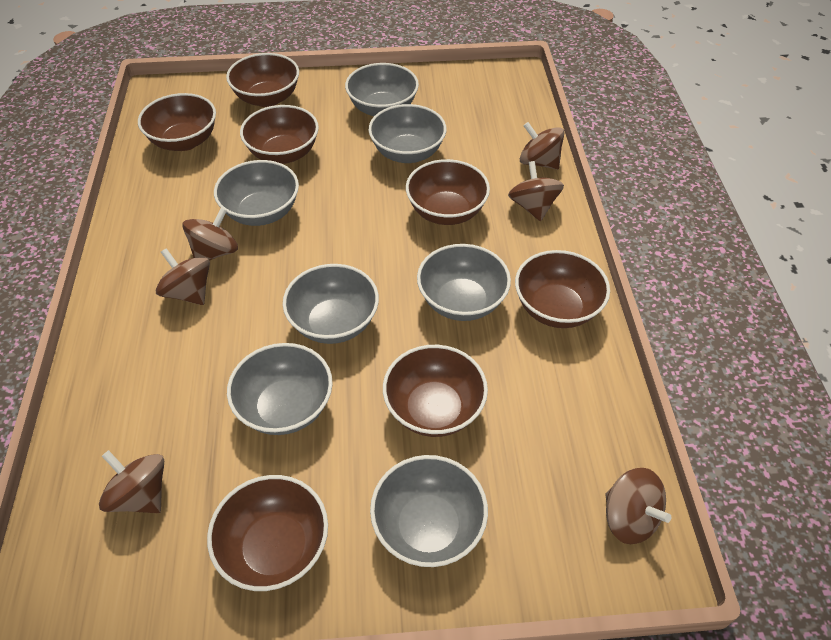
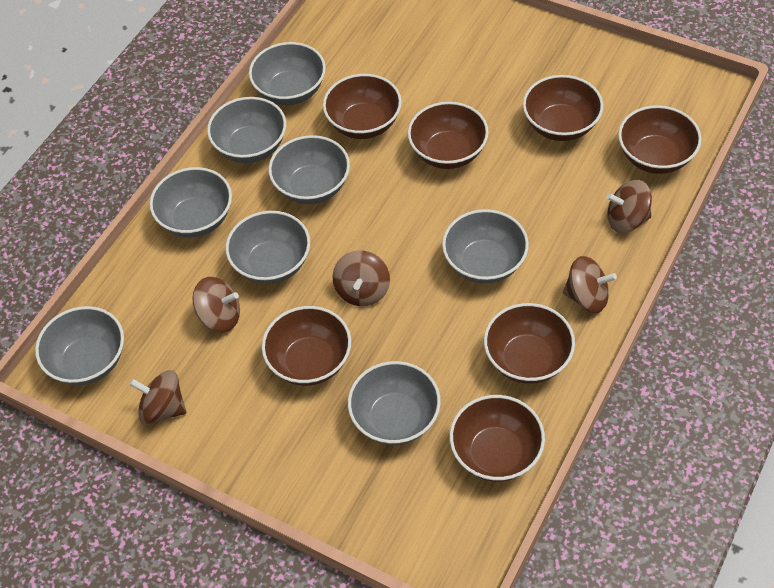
brown spinning top: 6 -> 5
grey bowl: 7 -> 8

